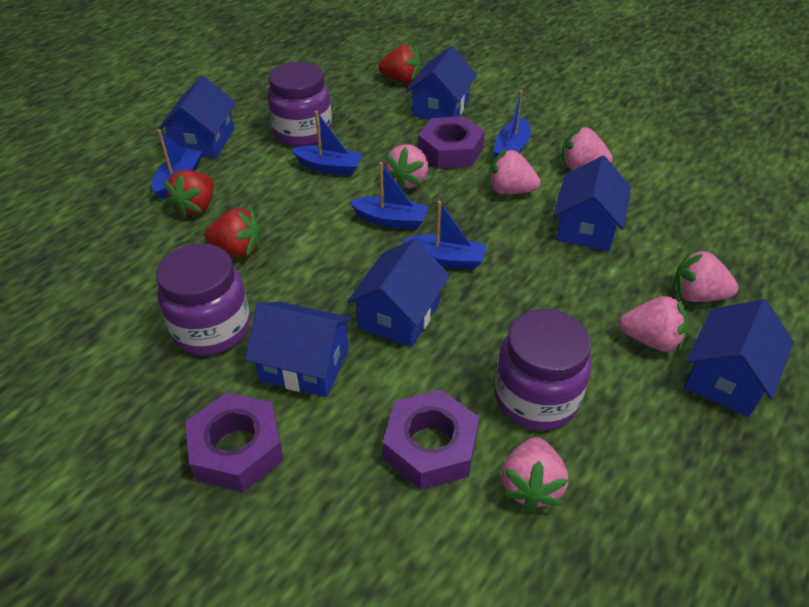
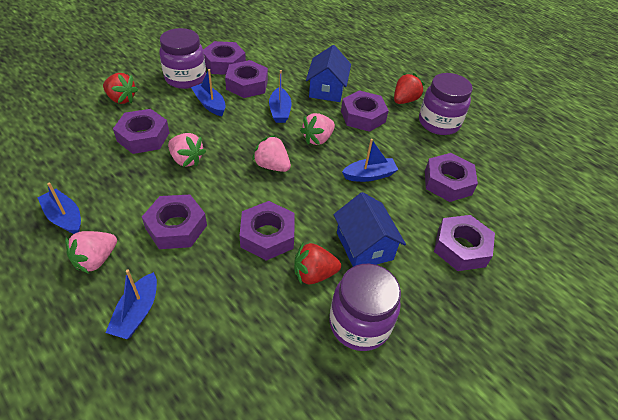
blue house: 6 -> 2
pink strawberry: 6 -> 4
purple nut: 3 -> 8

